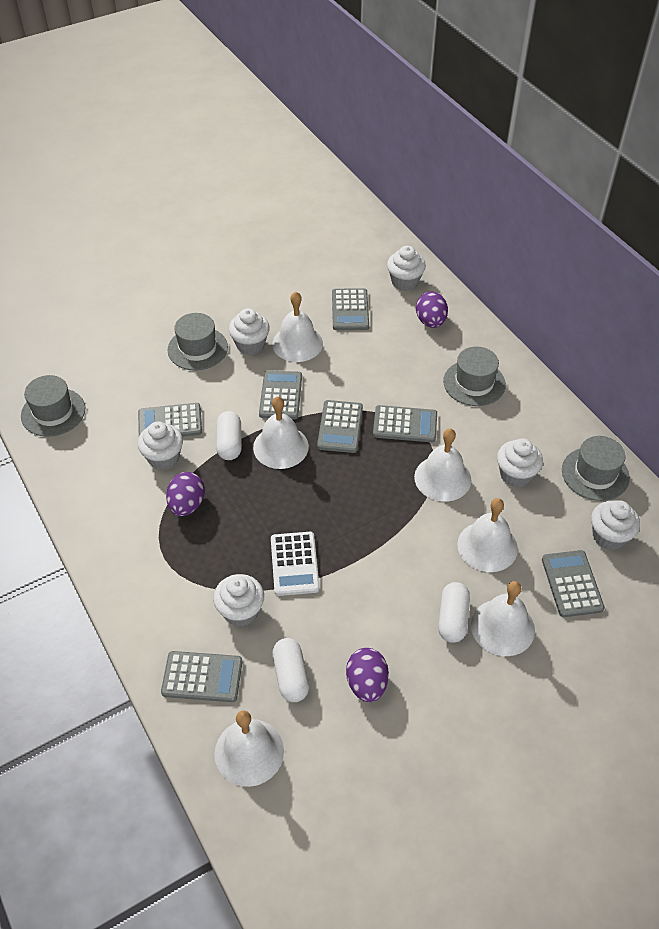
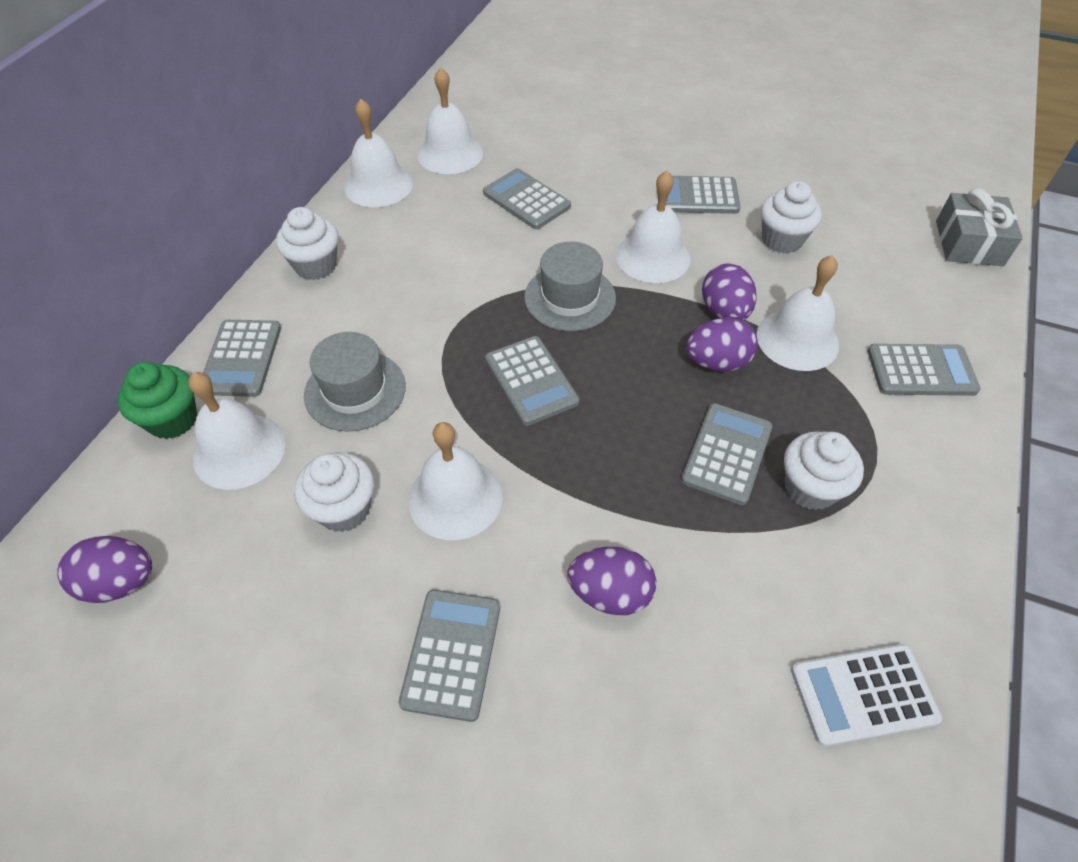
green cupcake: 0 -> 1
grey gift: 0 -> 1
grey hat: 4 -> 2
purple egg: 3 -> 4
white capsule: 3 -> 0
white cupcake: 6 -> 4

